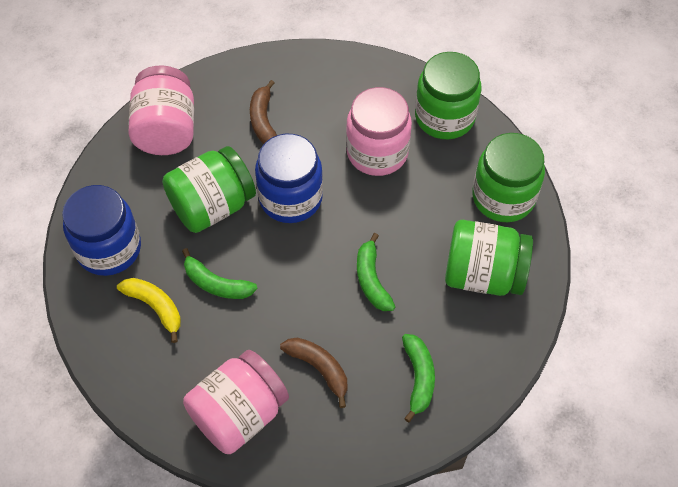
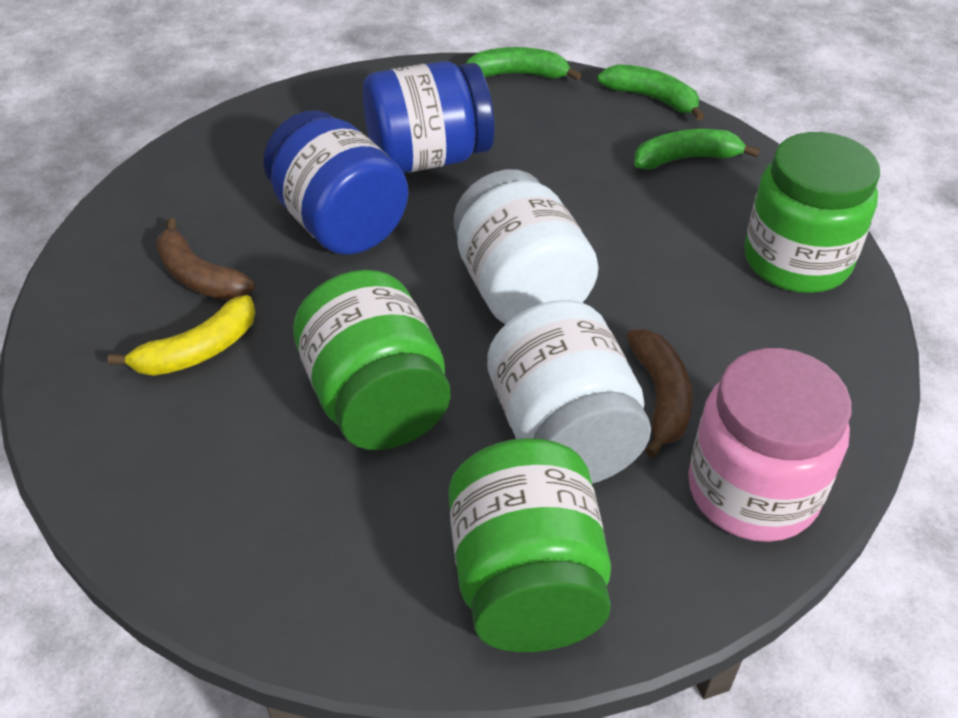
green jar: 4 -> 3
pink jar: 3 -> 1
white jar: 0 -> 2

